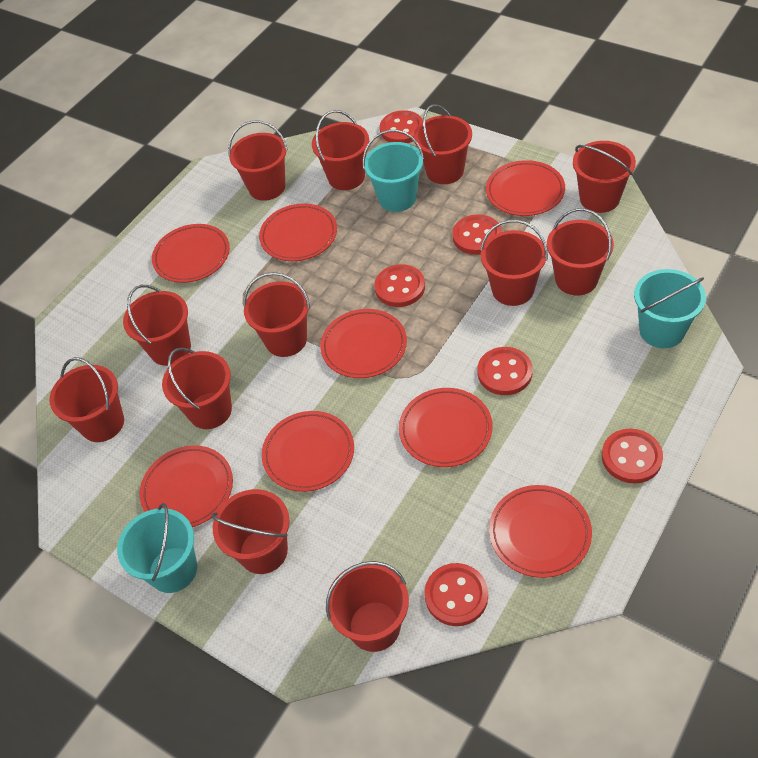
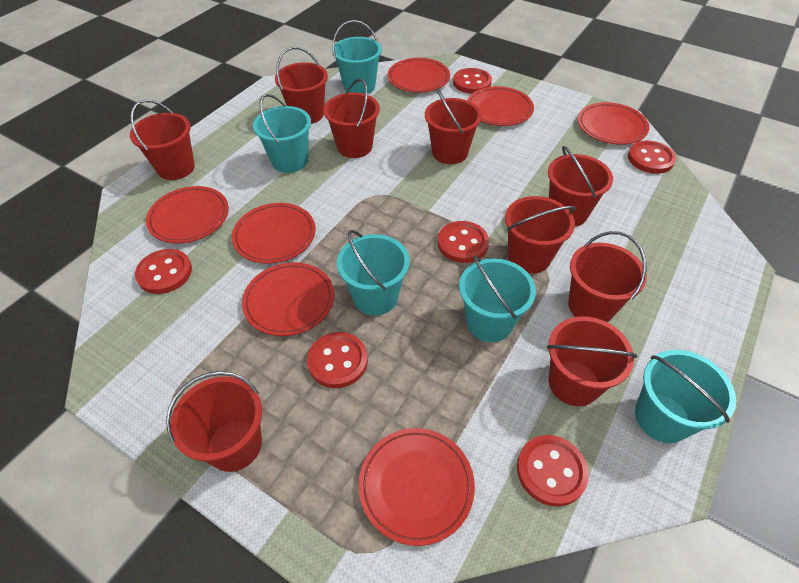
red bucket: 12 -> 9
red plate: 8 -> 7
turquoise bucket: 3 -> 5

